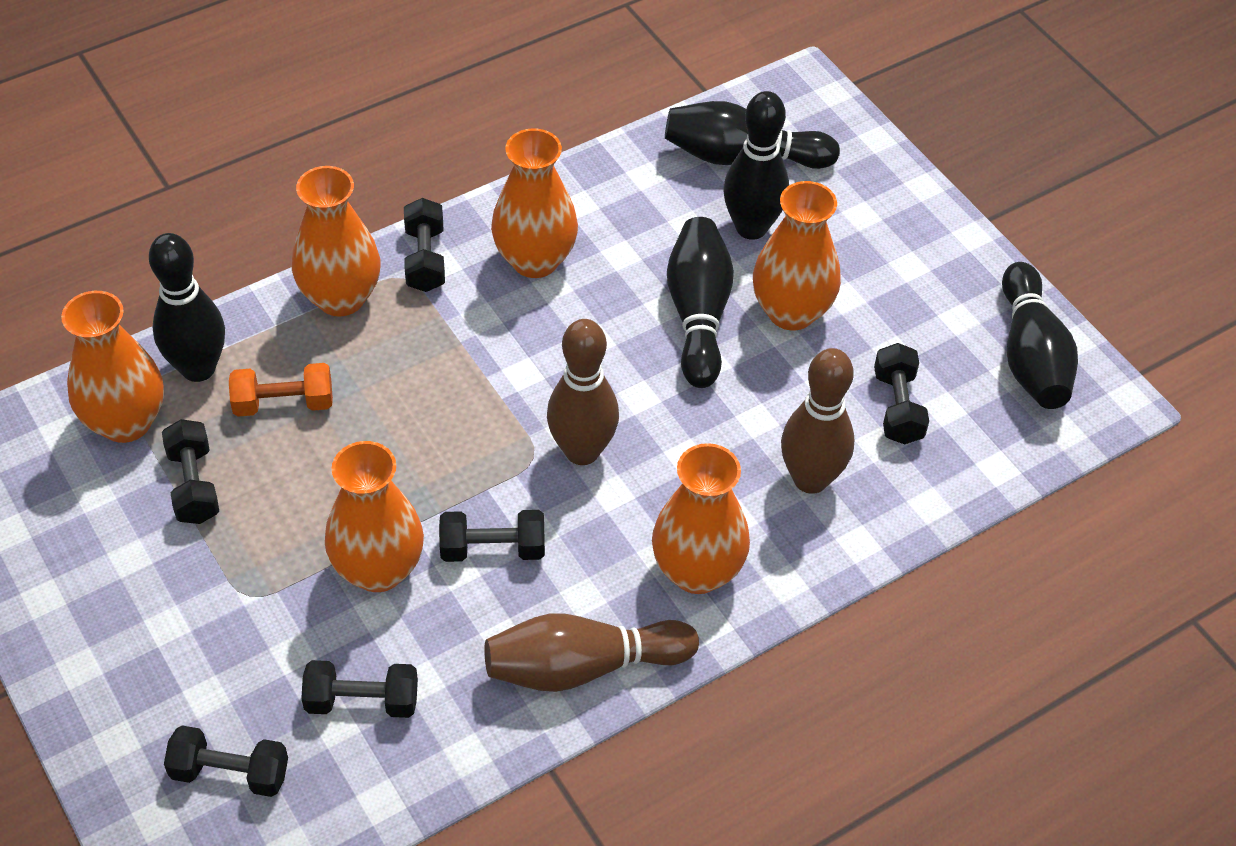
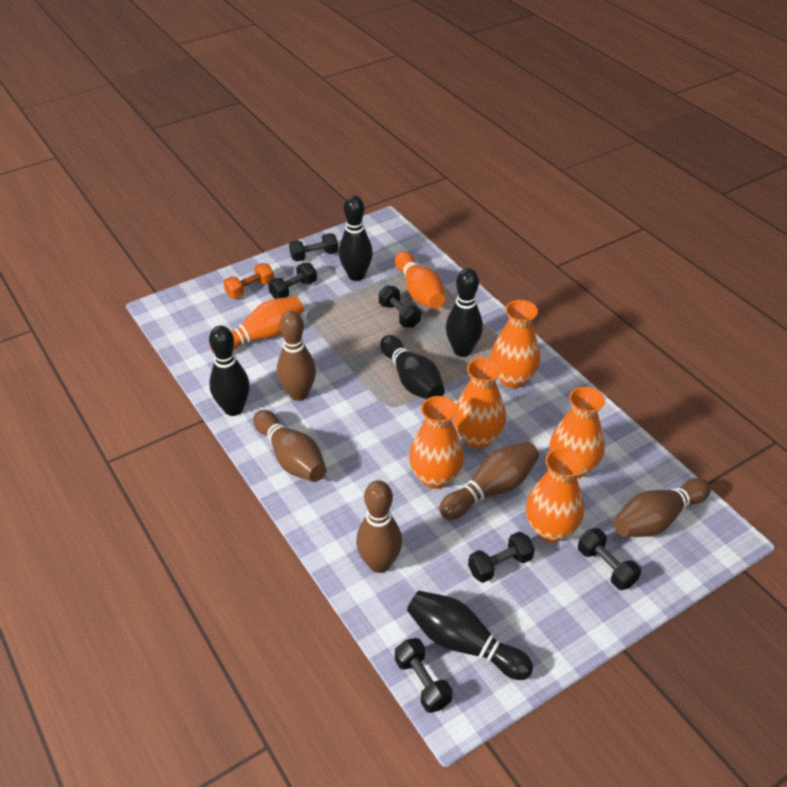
brown bowling pin: 3 -> 5
orange bowling pin: 0 -> 2
orange vase: 6 -> 5

